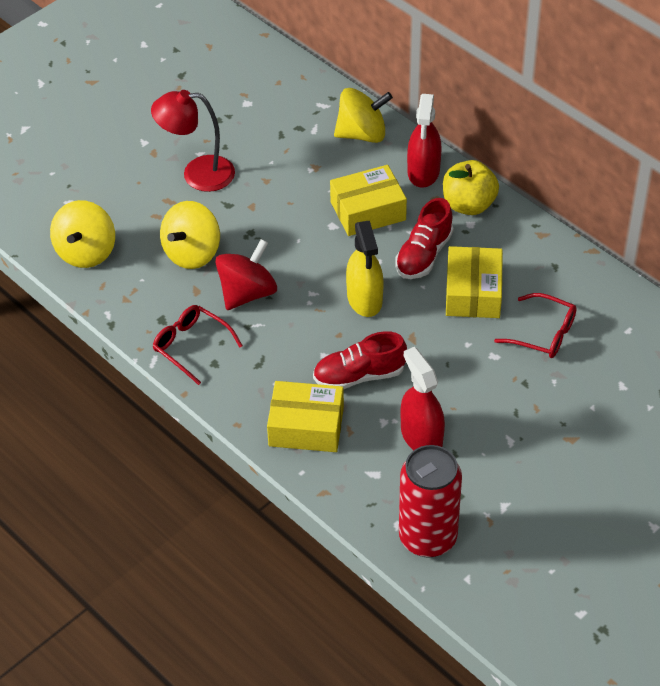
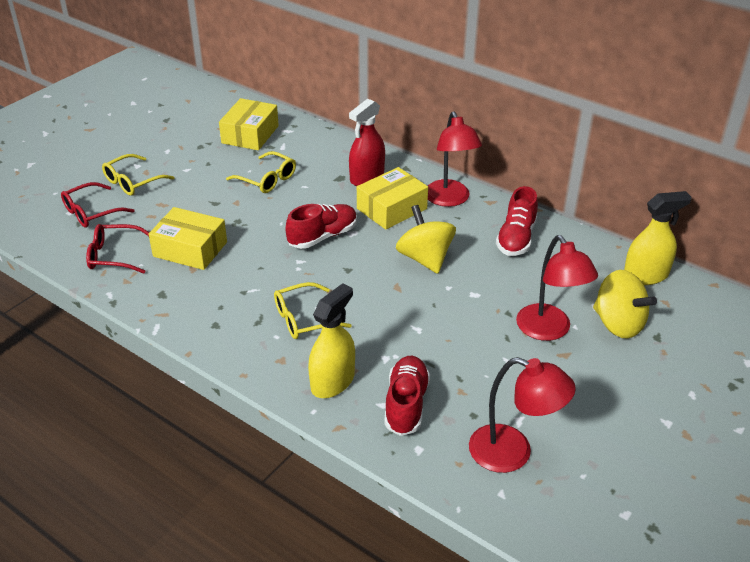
red can: 1 -> 0
red lamp: 1 -> 3
red shoe: 2 -> 3
red spinning top: 1 -> 0
red spray bottle: 2 -> 1
yellow apple: 1 -> 0
yellow glasses: 0 -> 3
yellow spinning top: 3 -> 2
yellow spray bottle: 1 -> 2

